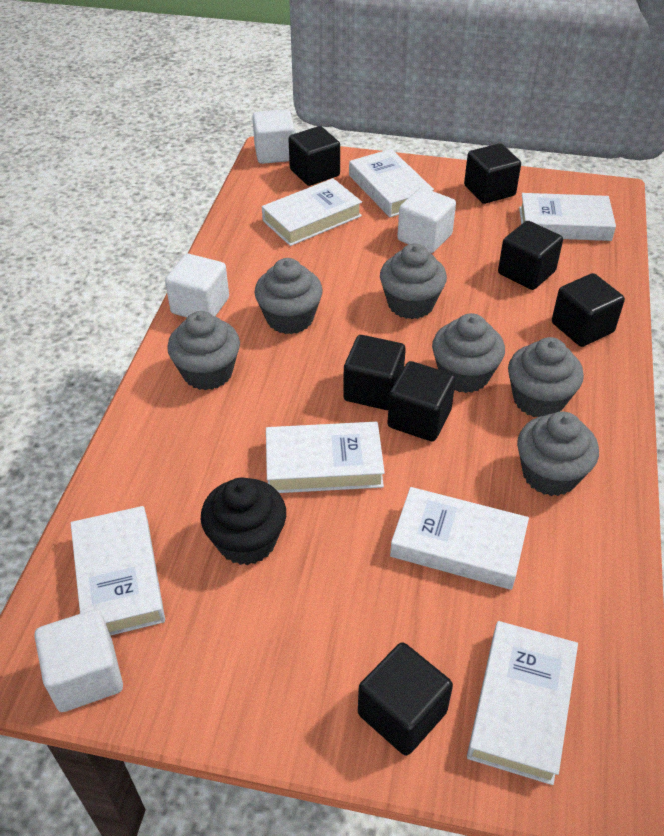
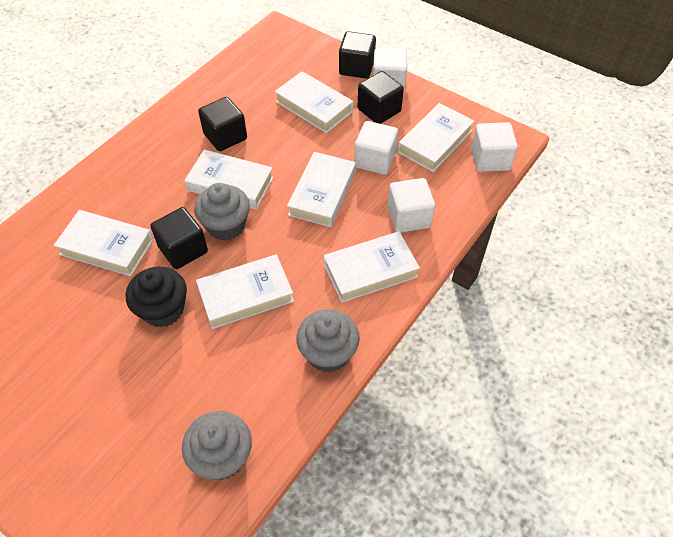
black cube: 7 -> 4
grey cupcake: 6 -> 3

